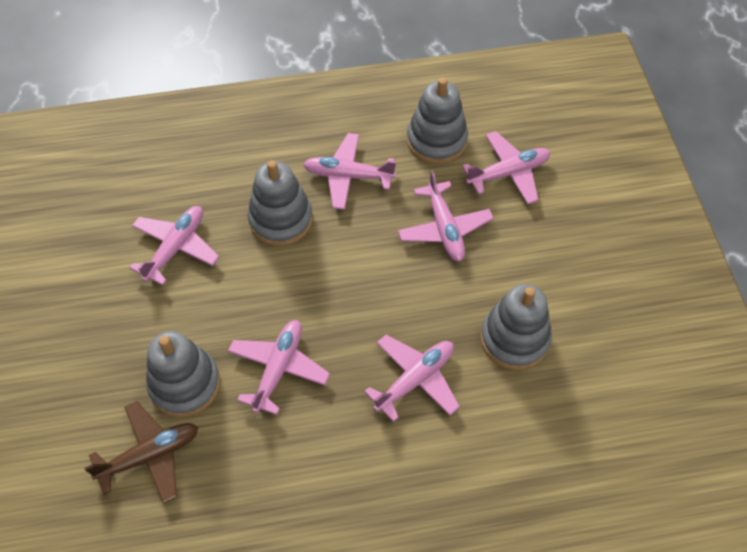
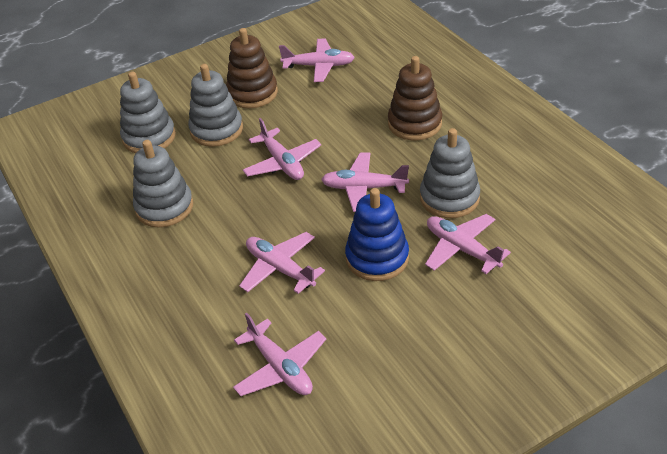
blue stacking toy: 0 -> 1
brown plane: 1 -> 0
brown stacking toy: 0 -> 2

